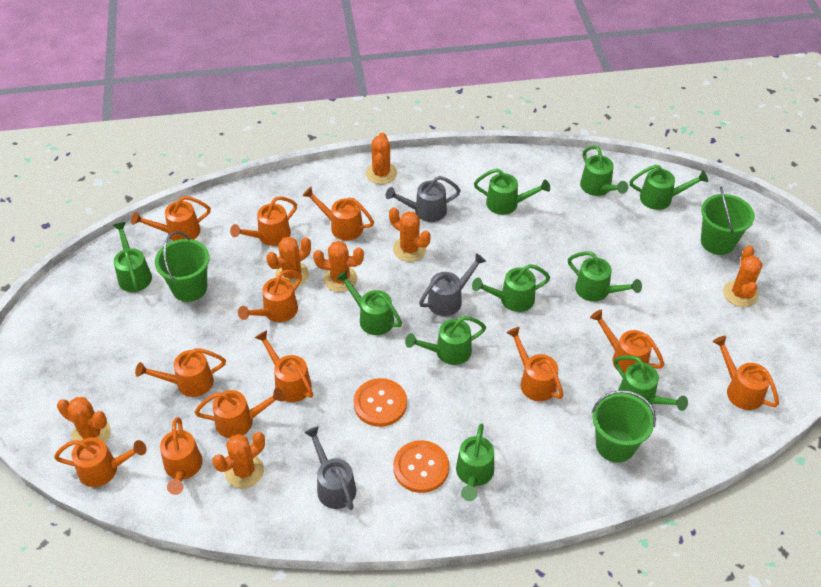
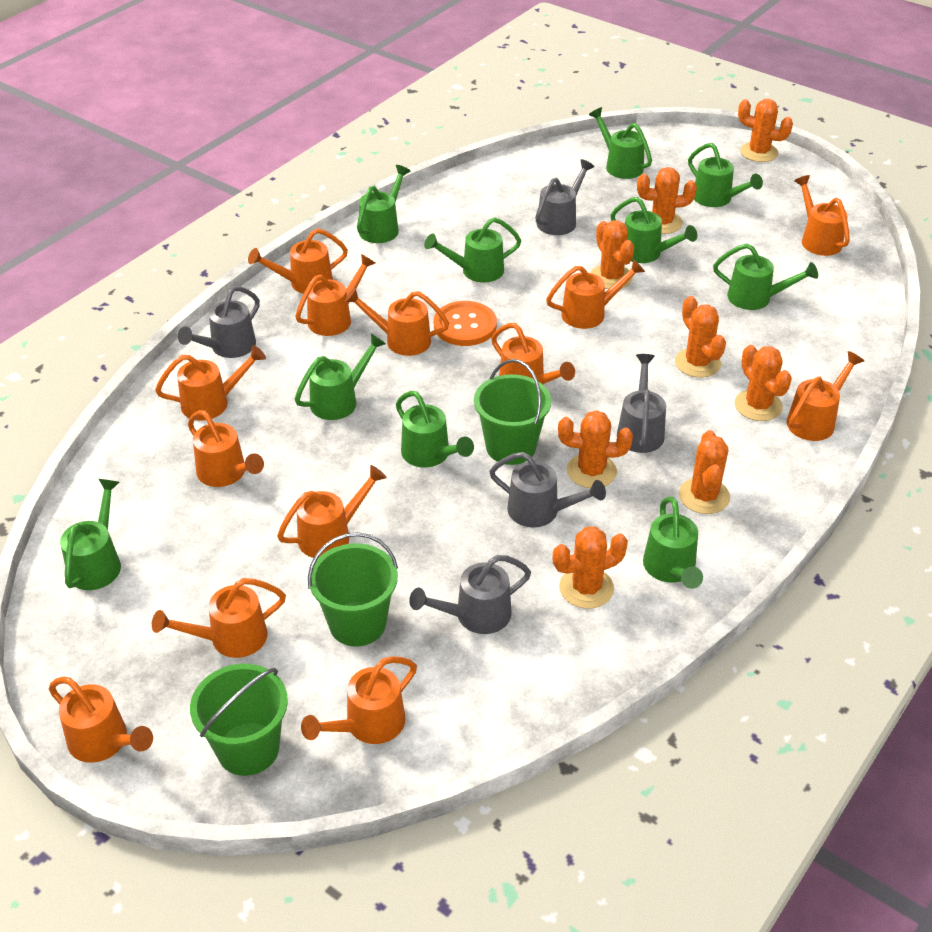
grey watering can: 3 -> 5
orange button: 2 -> 1
orange cactus: 7 -> 8
orange watering can: 12 -> 13

